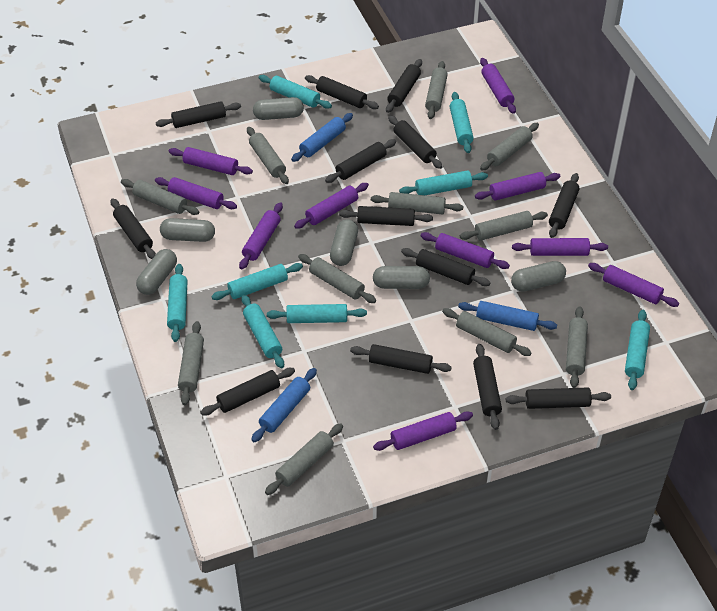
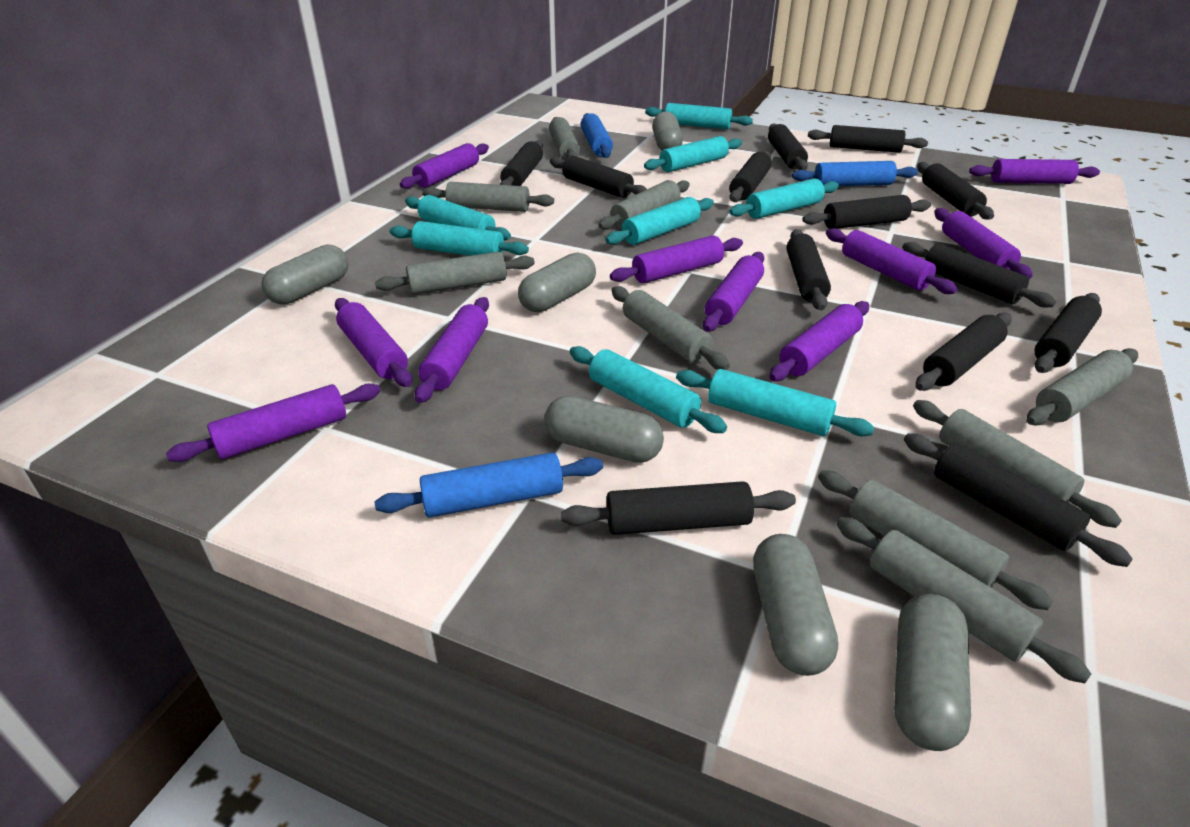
grey rolling pin: 11 -> 9

